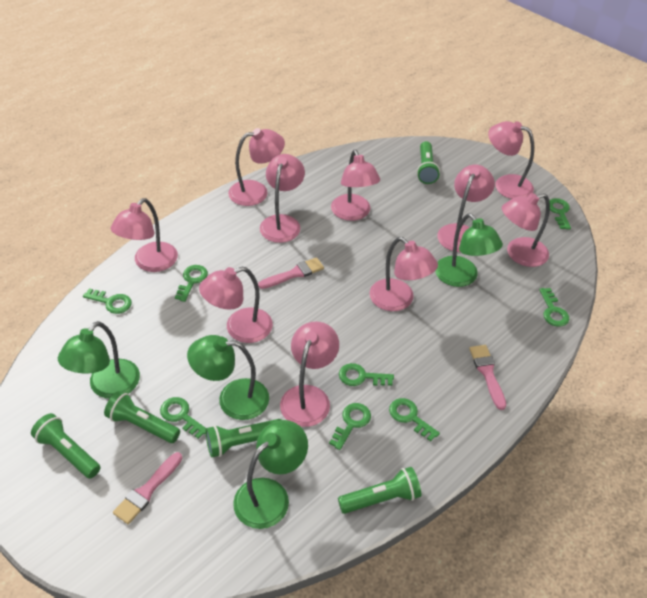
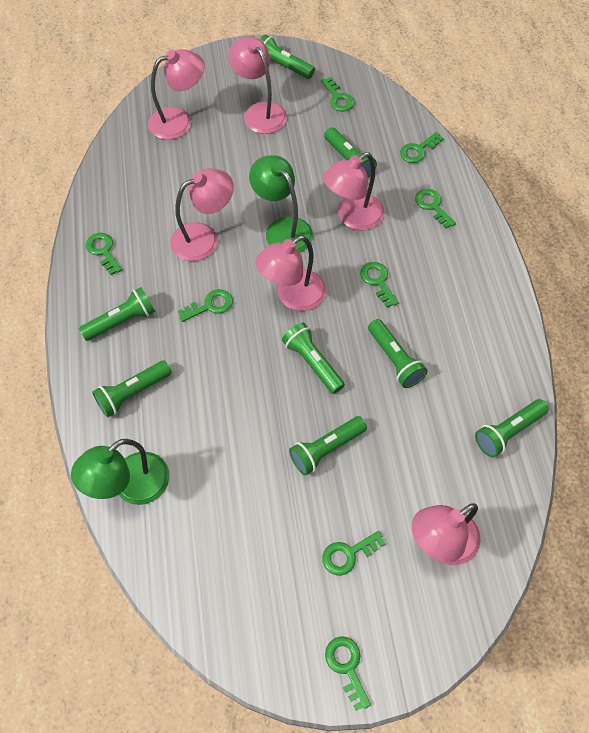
green flashlight: 5 -> 8
green lamp: 4 -> 2
pink brush: 3 -> 0
pink lamp: 10 -> 6

